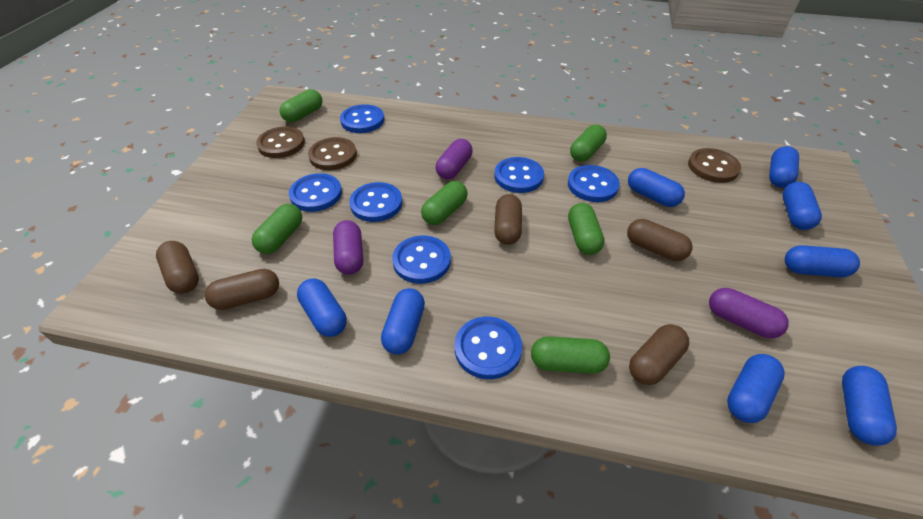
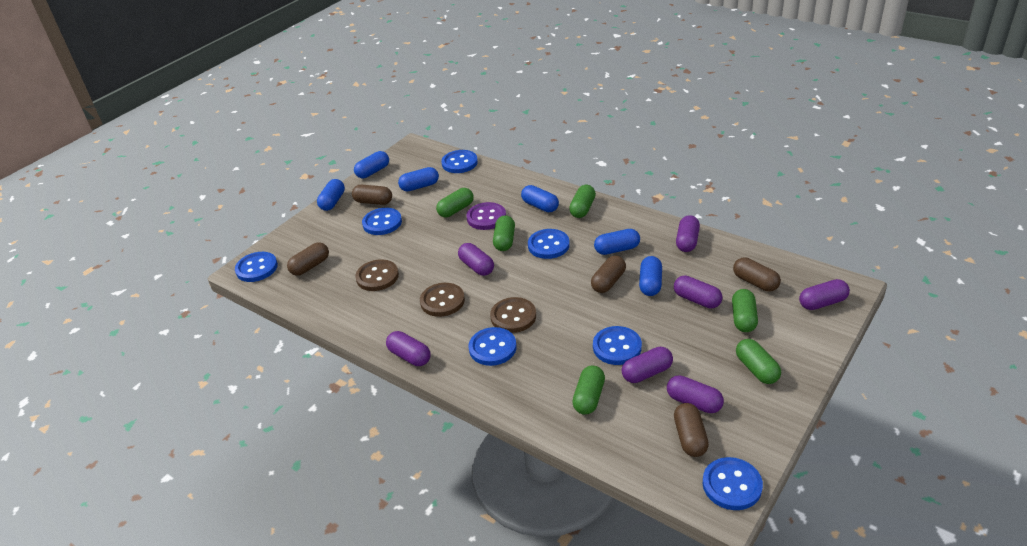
blue capsule: 8 -> 6
purple button: 0 -> 1
purple capsule: 3 -> 7

